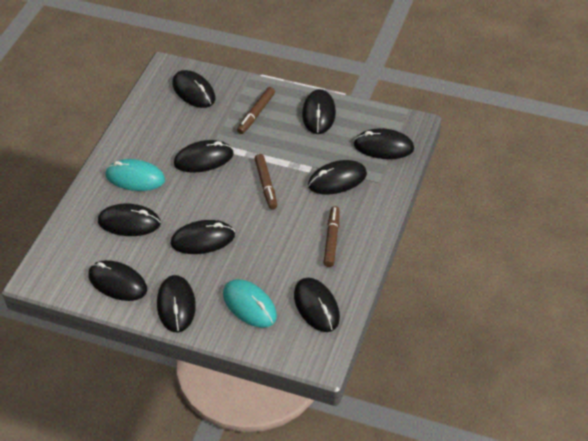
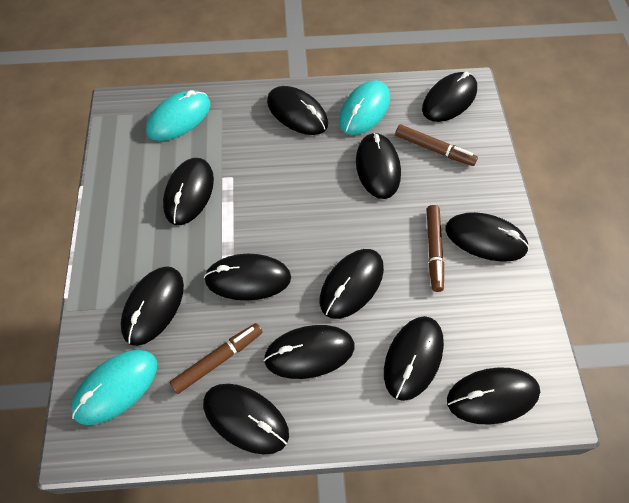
black mouse: 10 -> 12
turquoise mouse: 2 -> 3

